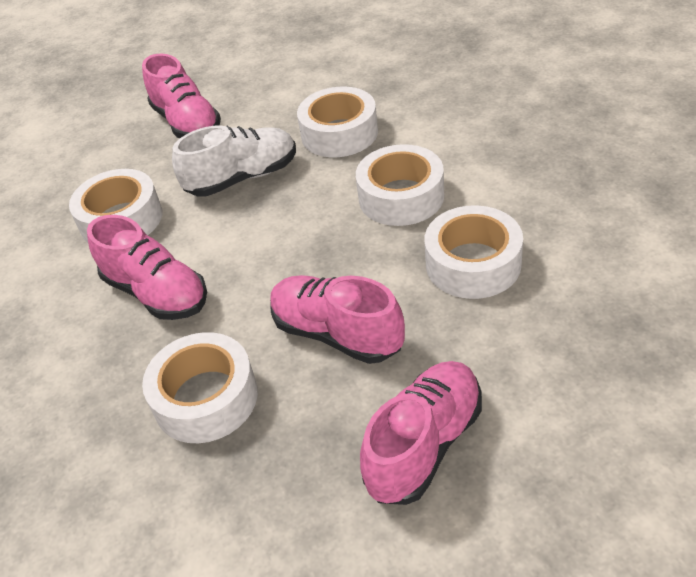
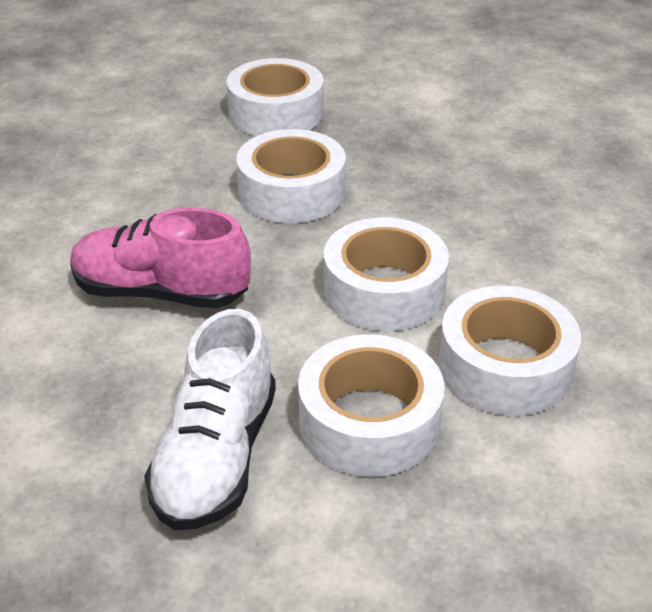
pink shoe: 4 -> 1

